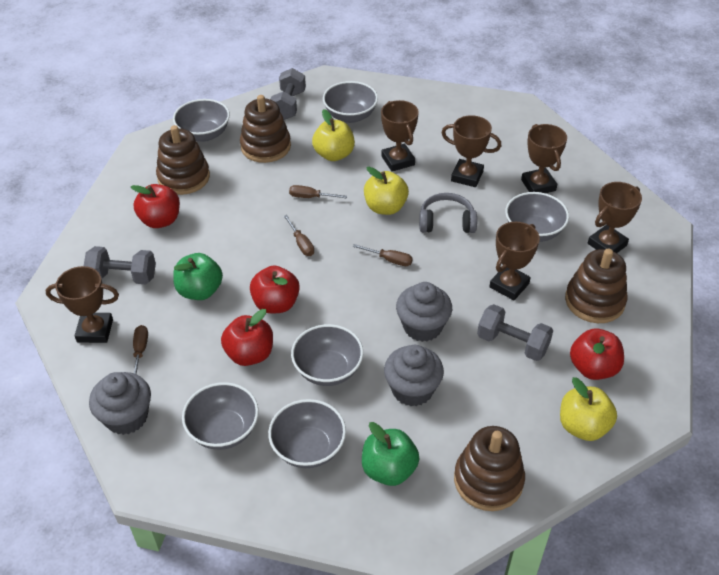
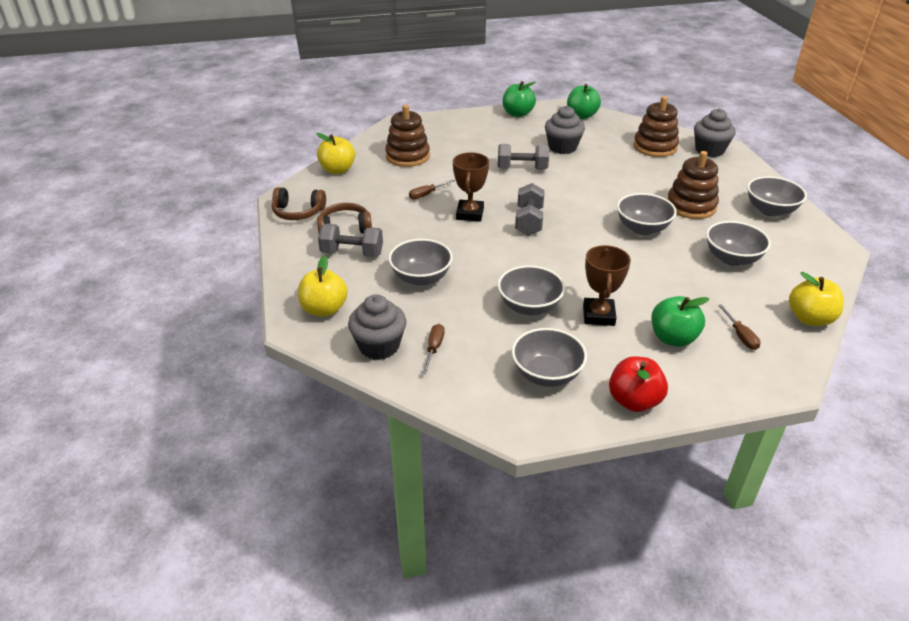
brown headphones: 0 -> 2
brown screwdriver: 4 -> 3
brown stacking toy: 4 -> 3
brown trophy: 6 -> 2
green apple: 2 -> 3
grey headphones: 1 -> 0
red apple: 4 -> 1

